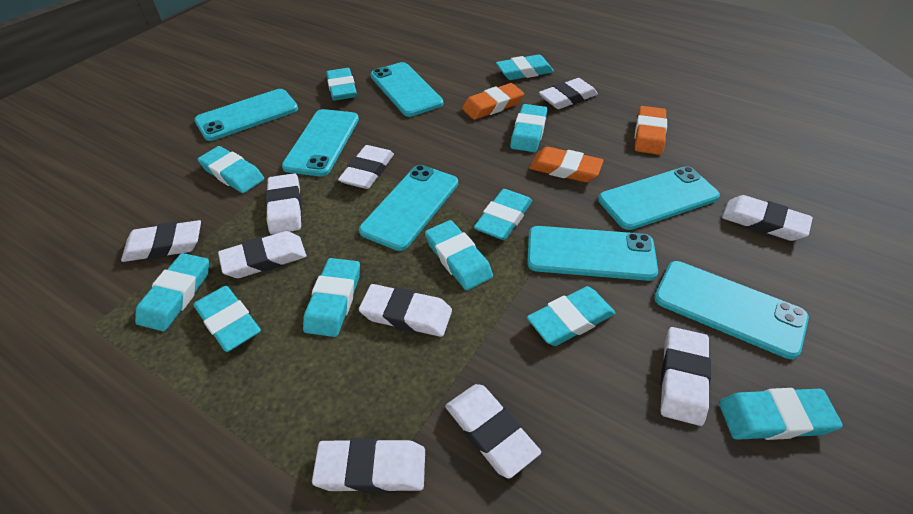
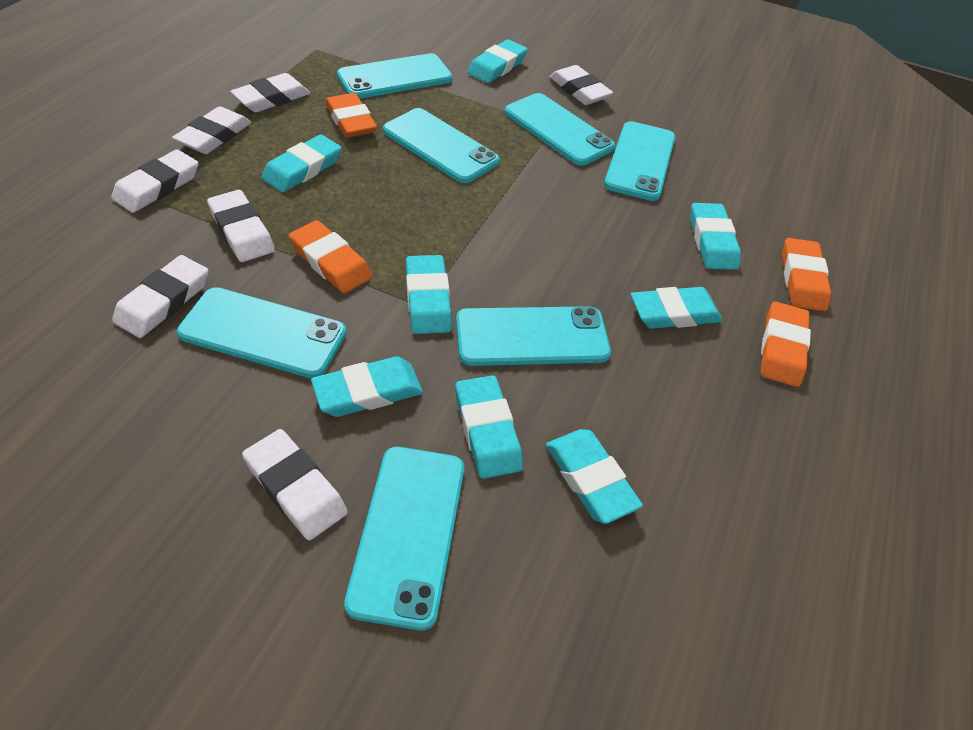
orange eraser: 3 -> 4
turquoise eraser: 11 -> 8
white eraser: 10 -> 7

